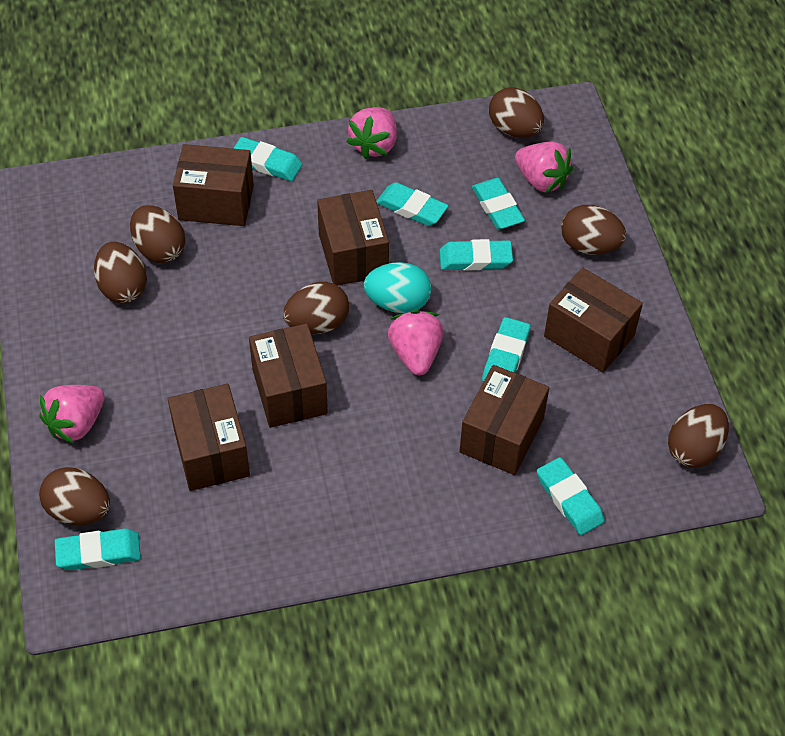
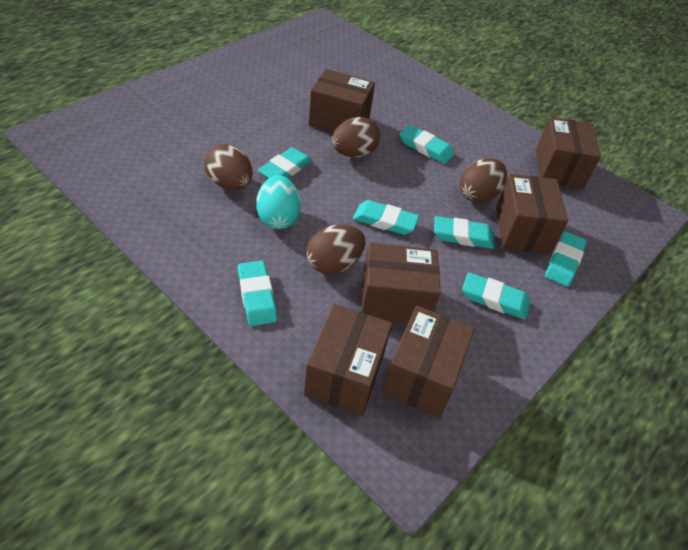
brown egg: 7 -> 4
pink strawberry: 4 -> 0

